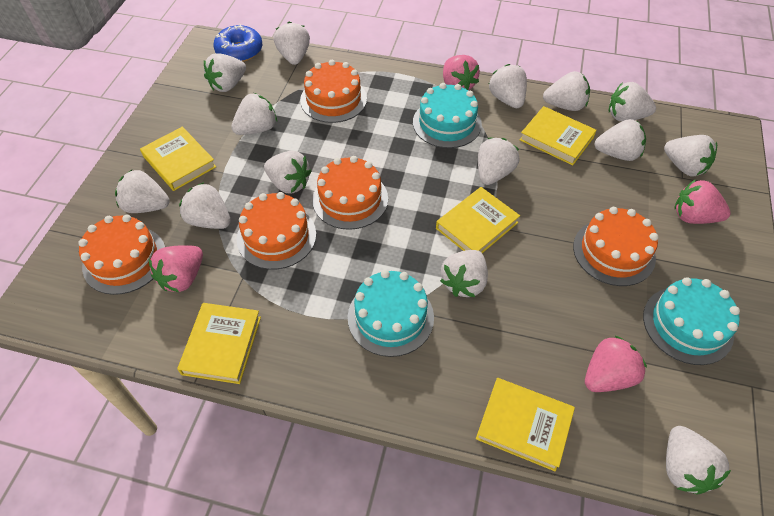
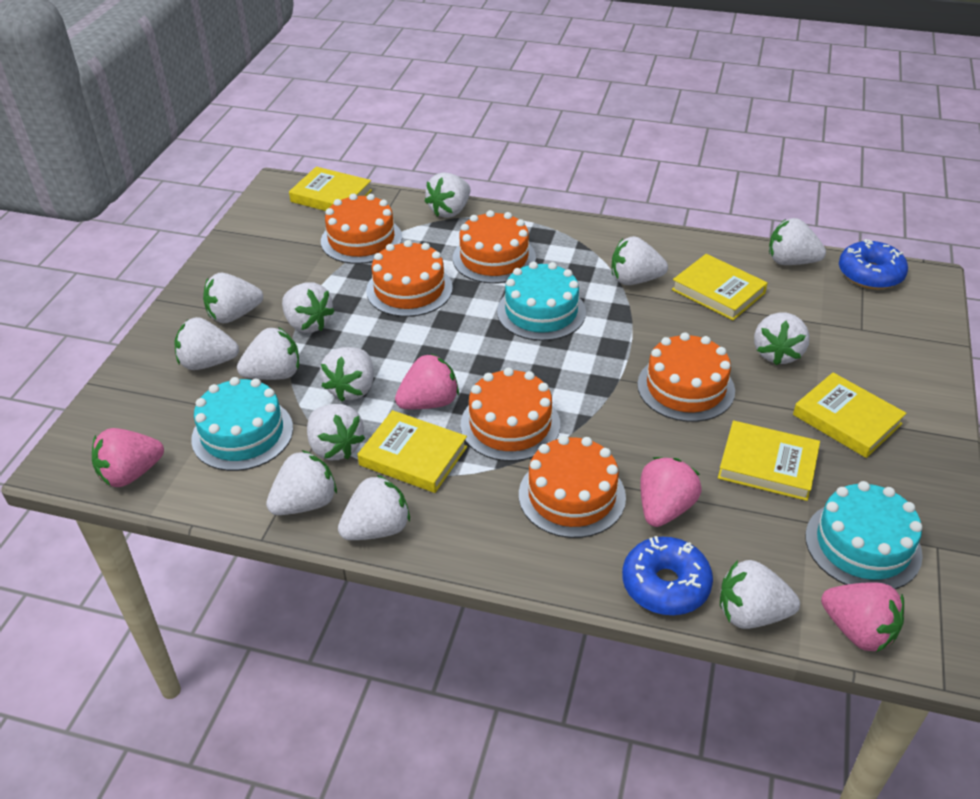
blue donut: 1 -> 2
orange cake: 5 -> 6
white strawberry: 14 -> 13

